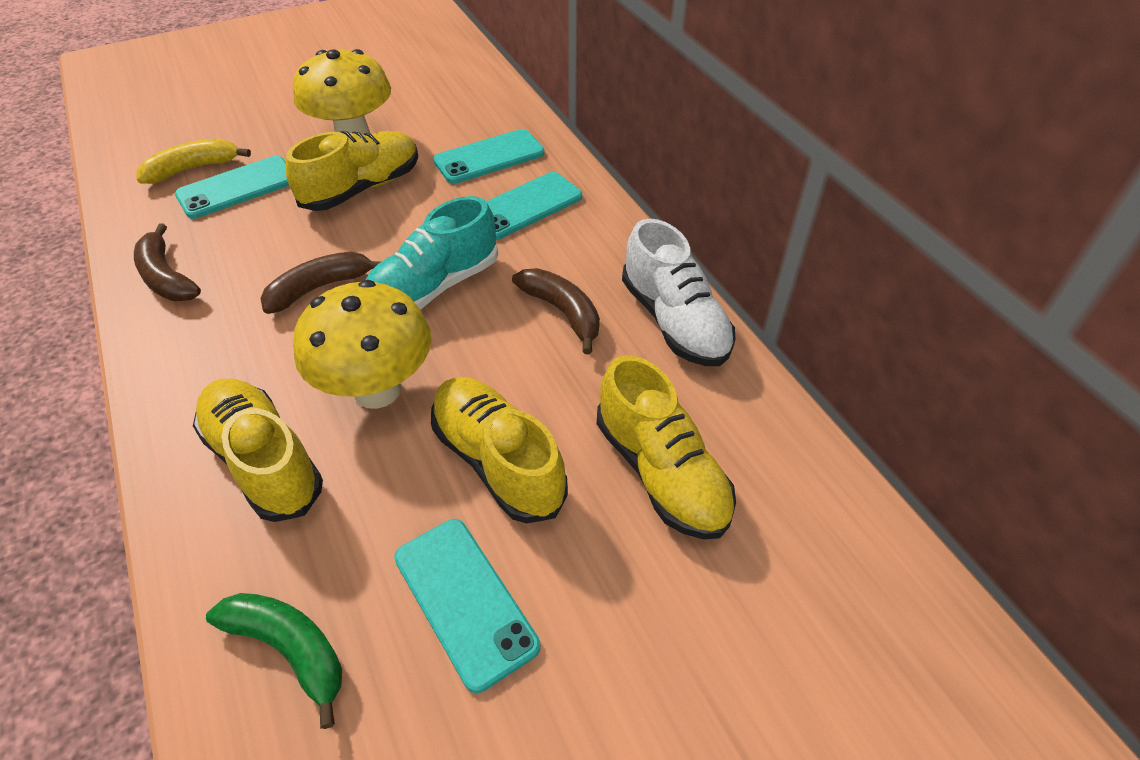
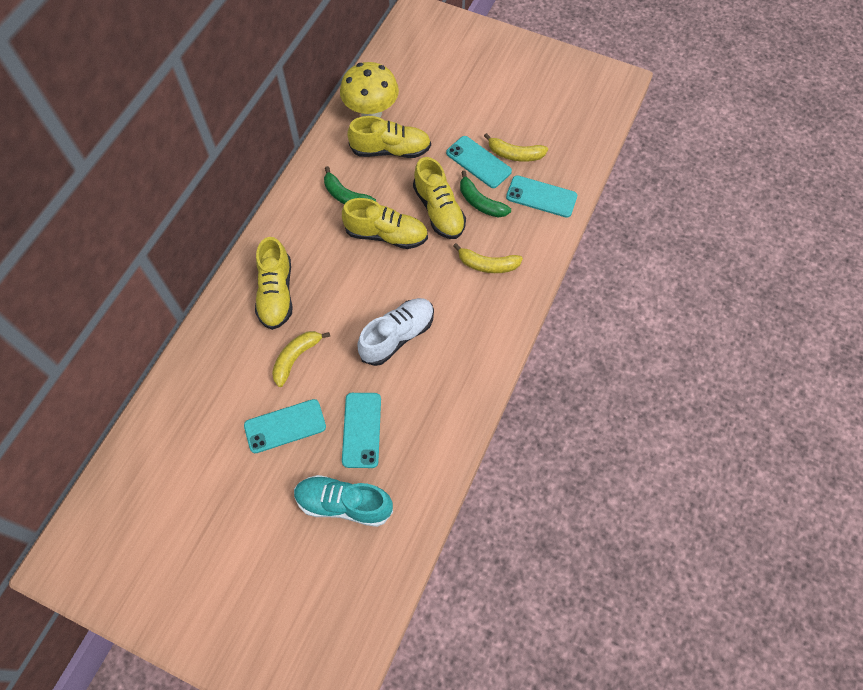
brown banana: 3 -> 0
green banana: 1 -> 2
yellow banana: 1 -> 3
yellow mushroom: 2 -> 1

